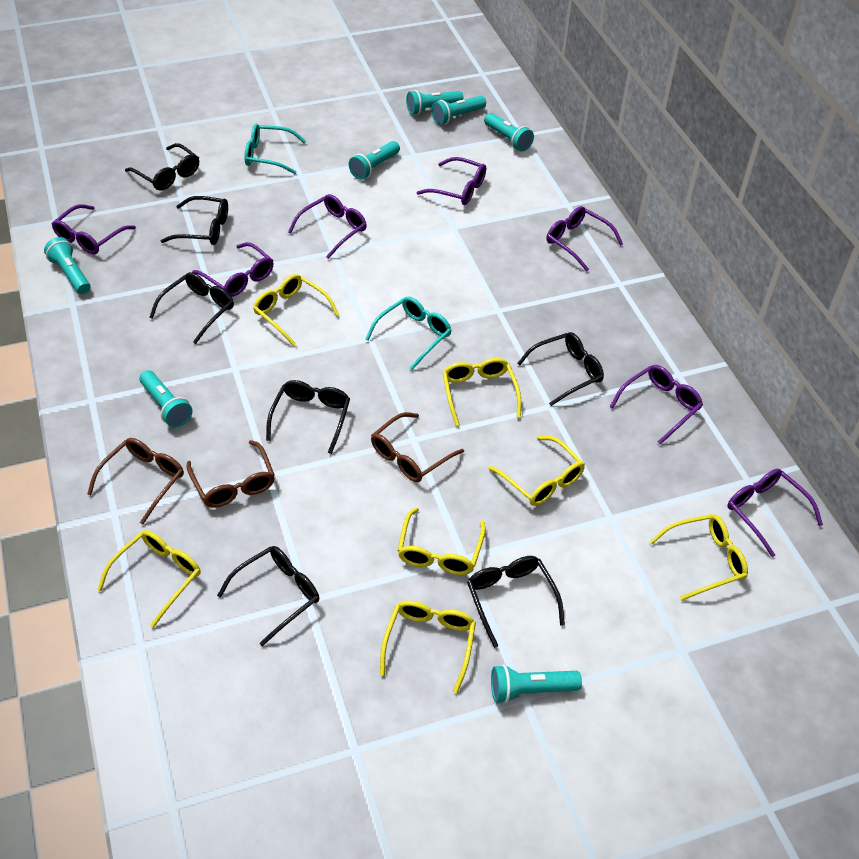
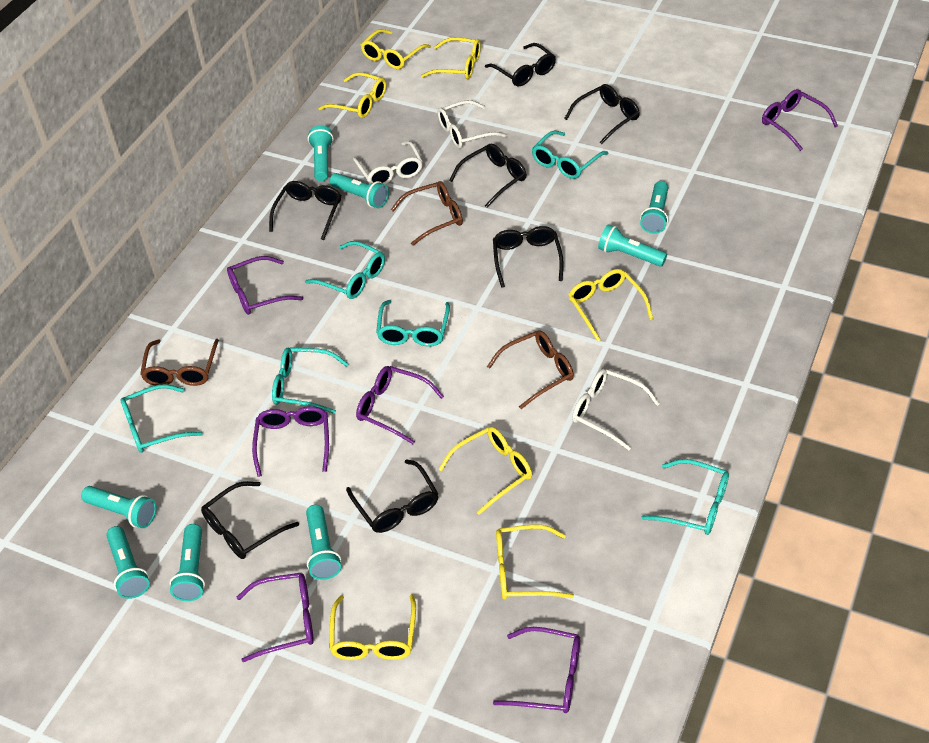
purple glasses: 7 -> 6
turquoise flashlight: 7 -> 8
turquoise glasses: 2 -> 6
white glasses: 0 -> 3

